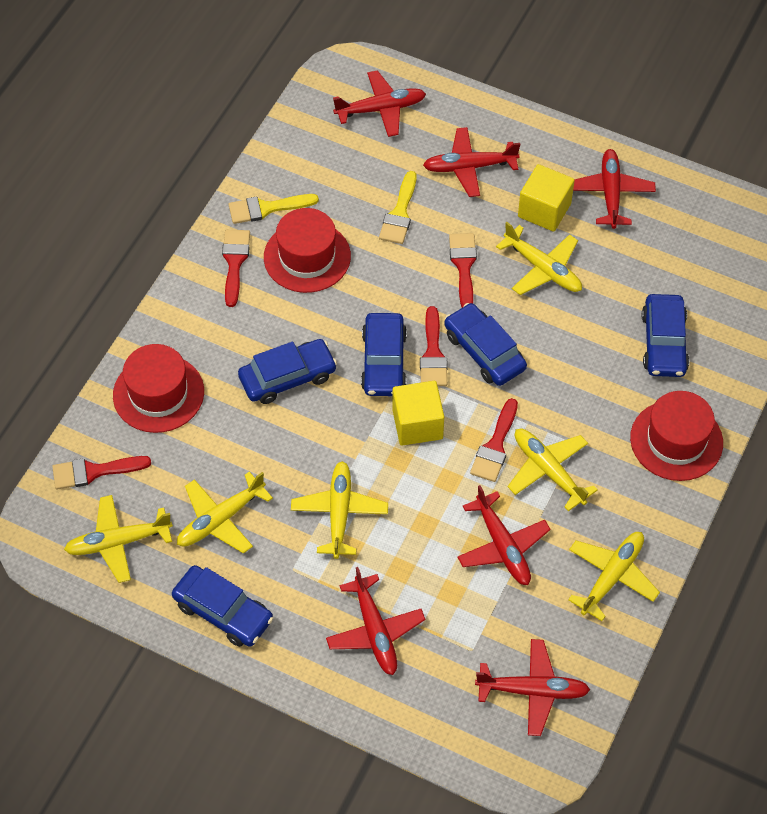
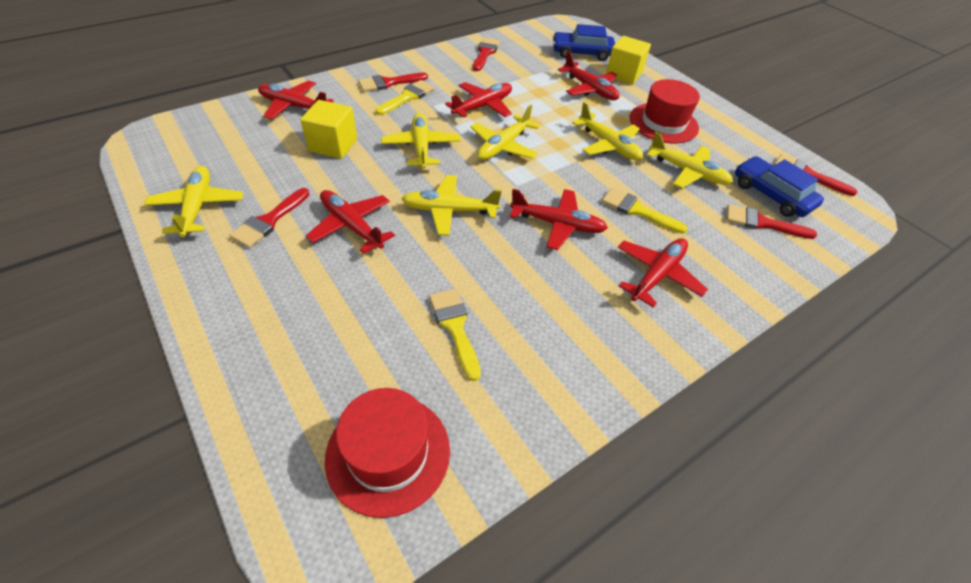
blue car: 5 -> 2
red hat: 3 -> 2
yellow brush: 2 -> 3

